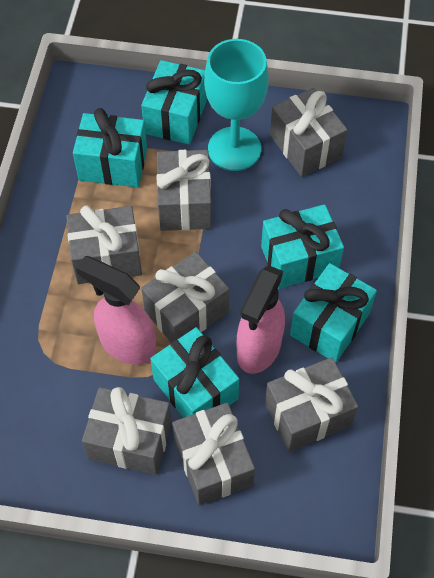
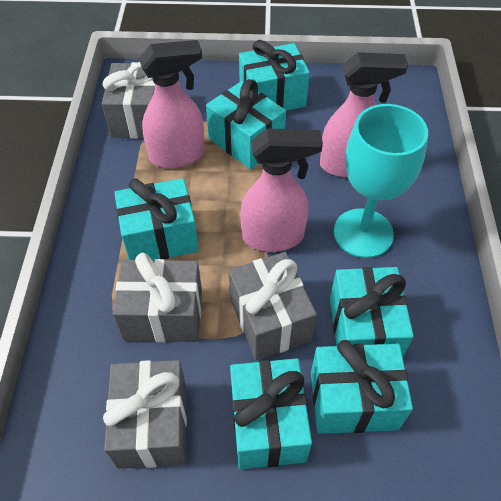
grey gift: 7 -> 4
pink spray bottle: 2 -> 3
turquoise gift: 5 -> 6

